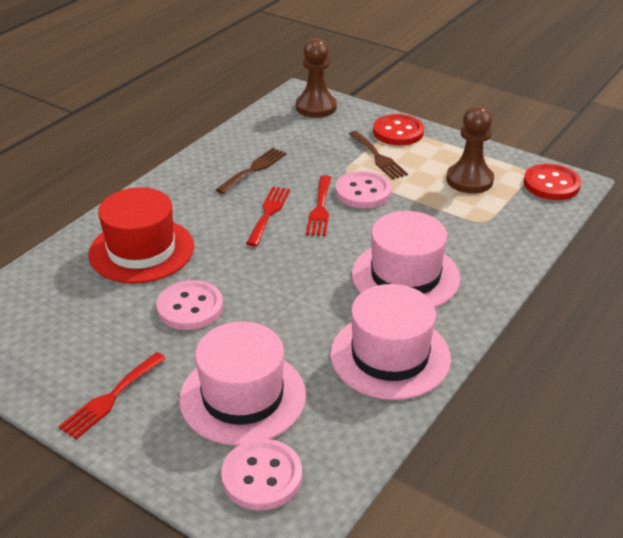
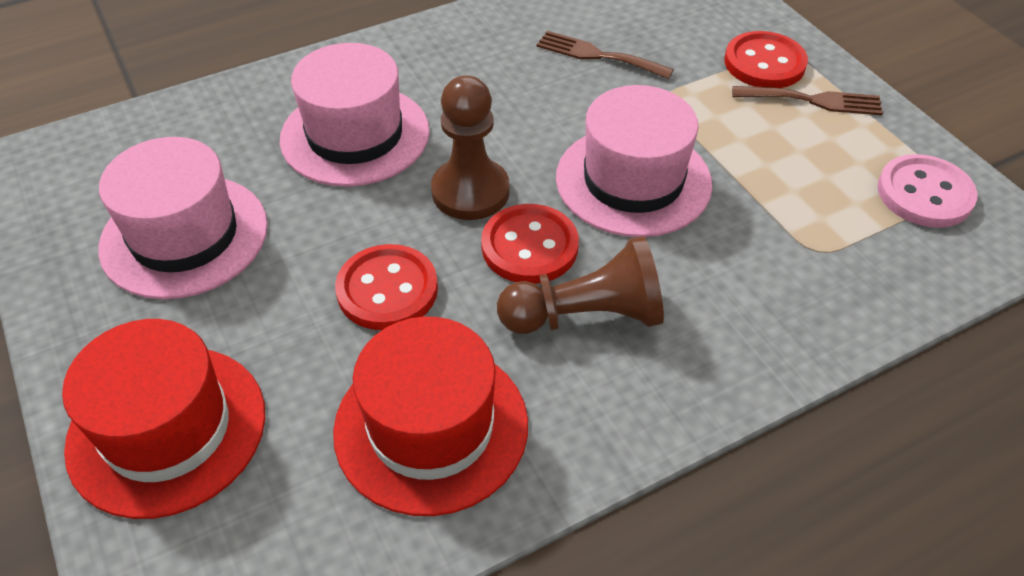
pink button: 3 -> 1
red button: 2 -> 3
red fork: 3 -> 0
red hat: 1 -> 2

